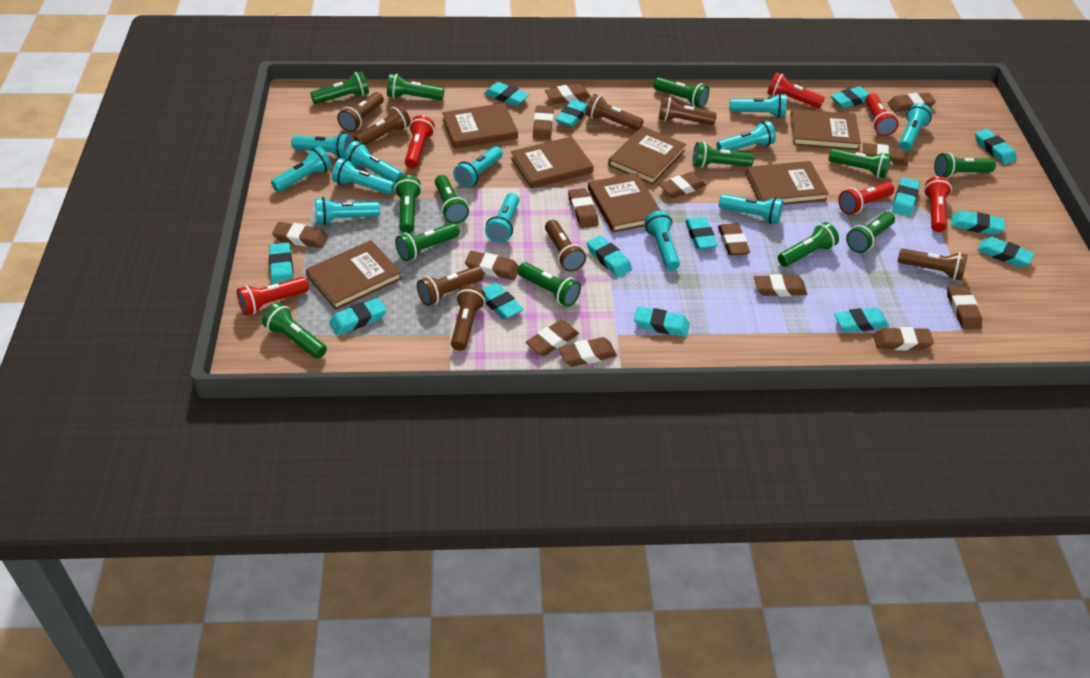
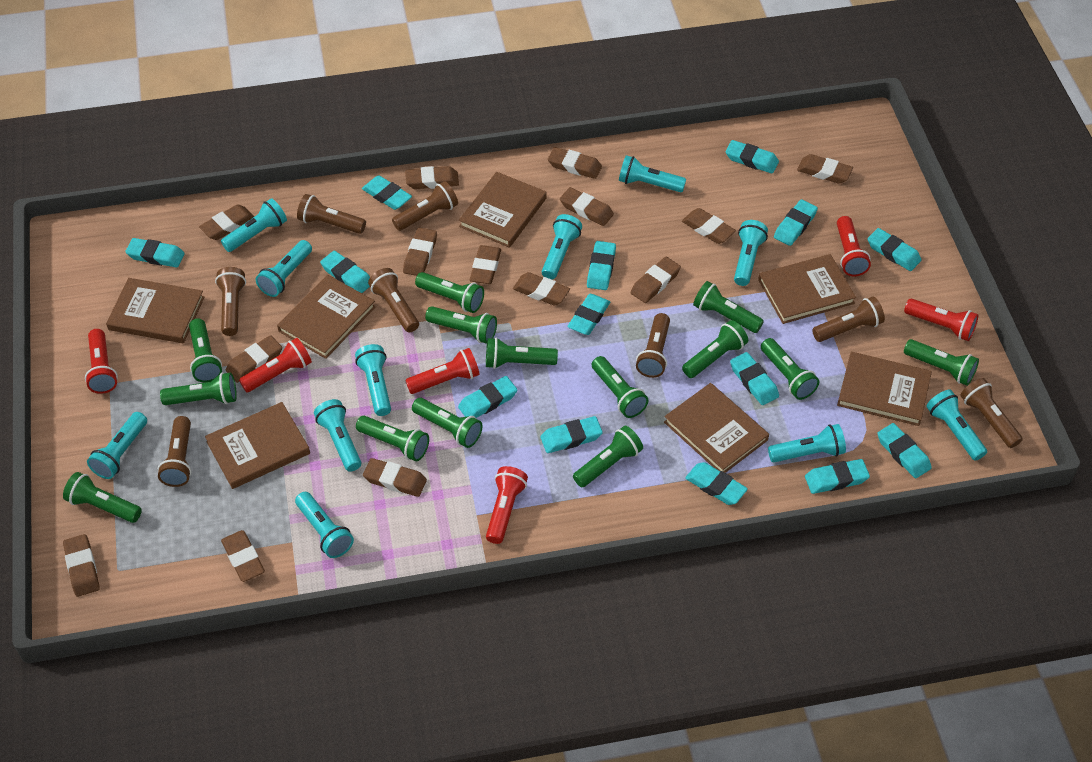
green flashlight: 13 -> 14
turquoise flashlight: 12 -> 11

